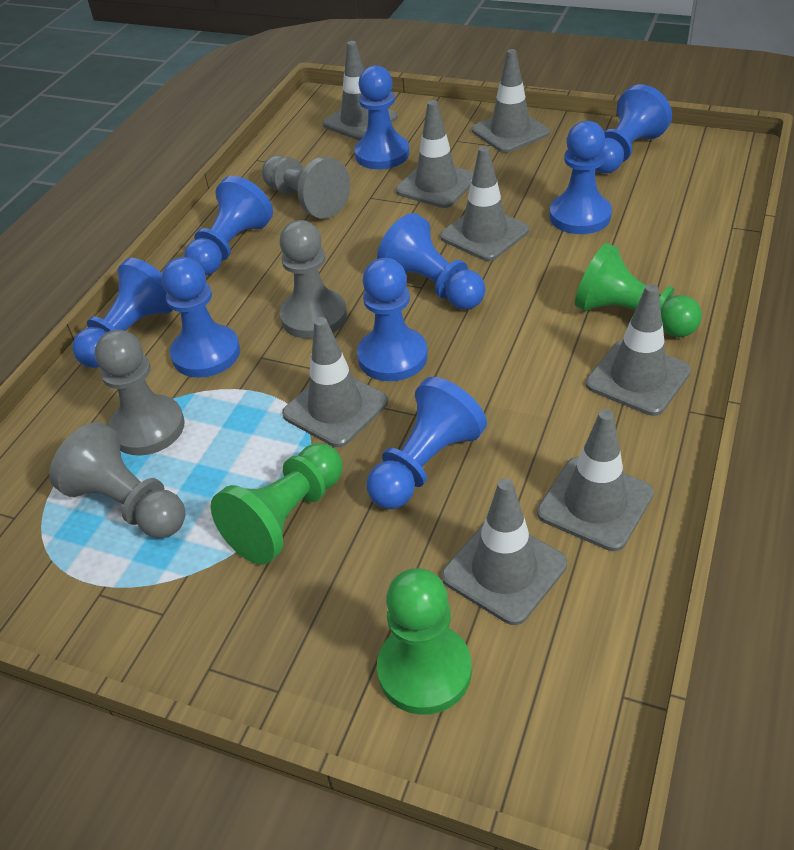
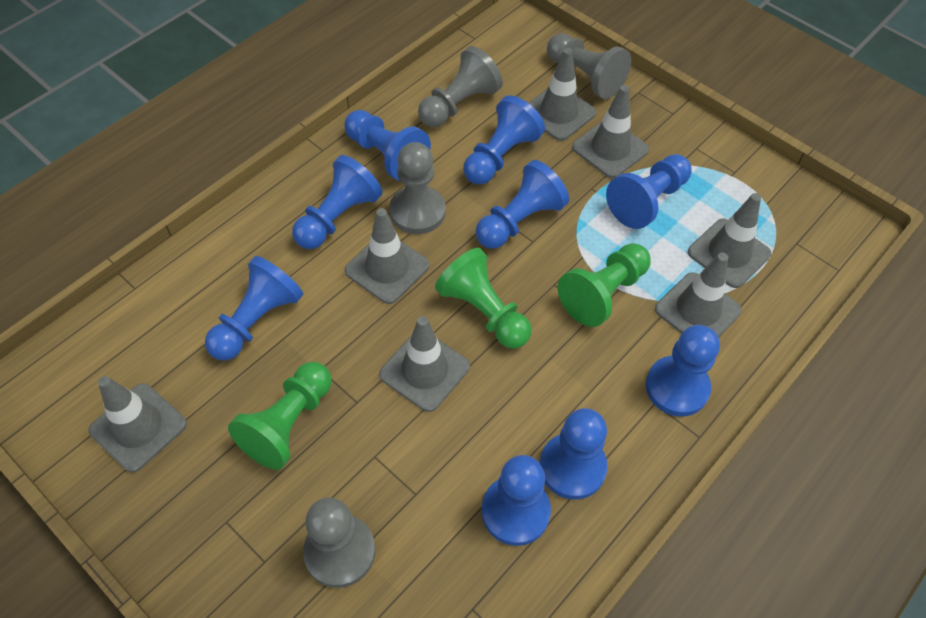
grey traffic cone: 8 -> 7

